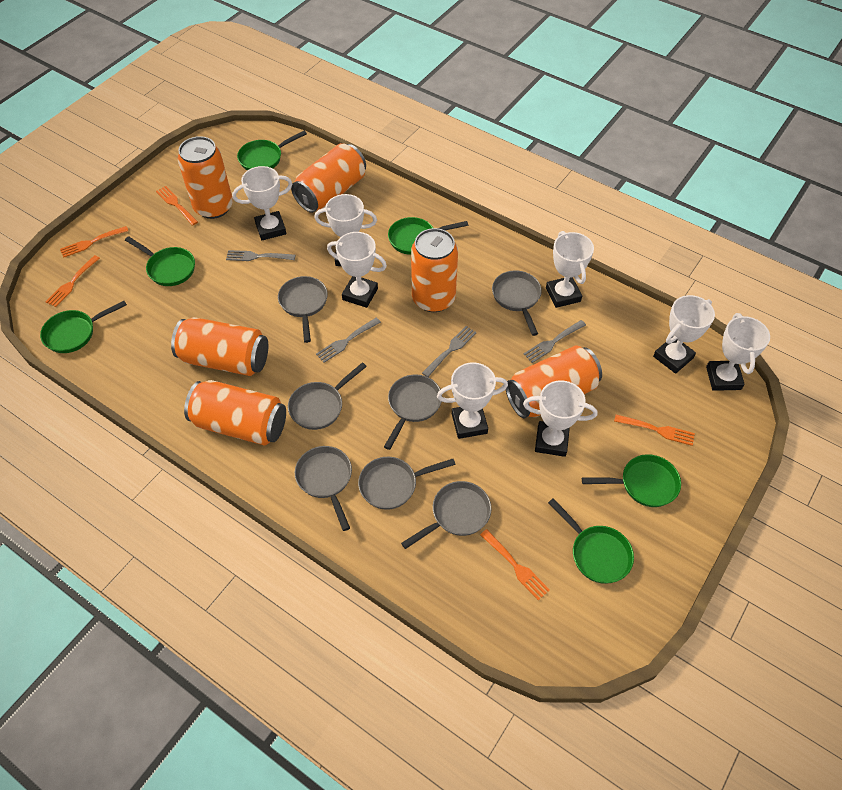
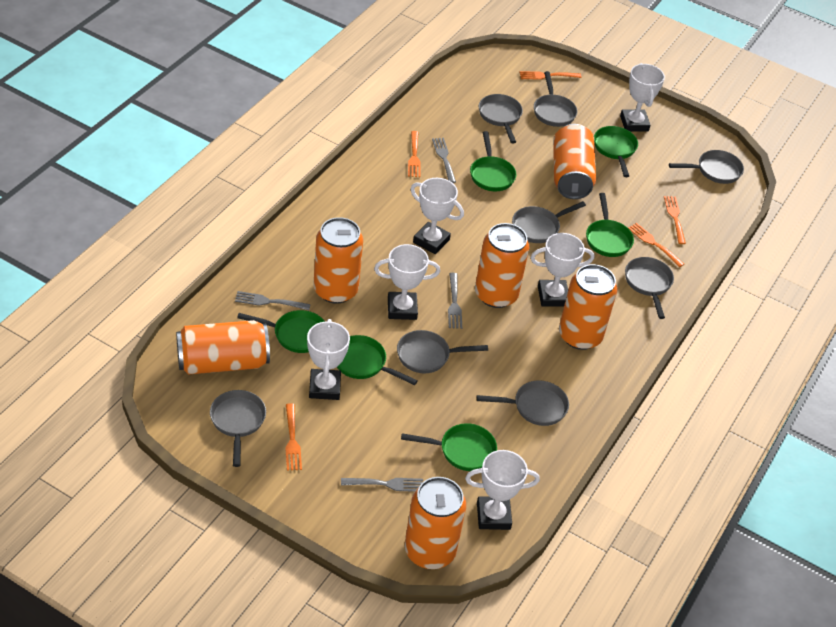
grey pan: 7 -> 8
white trophy: 8 -> 6

